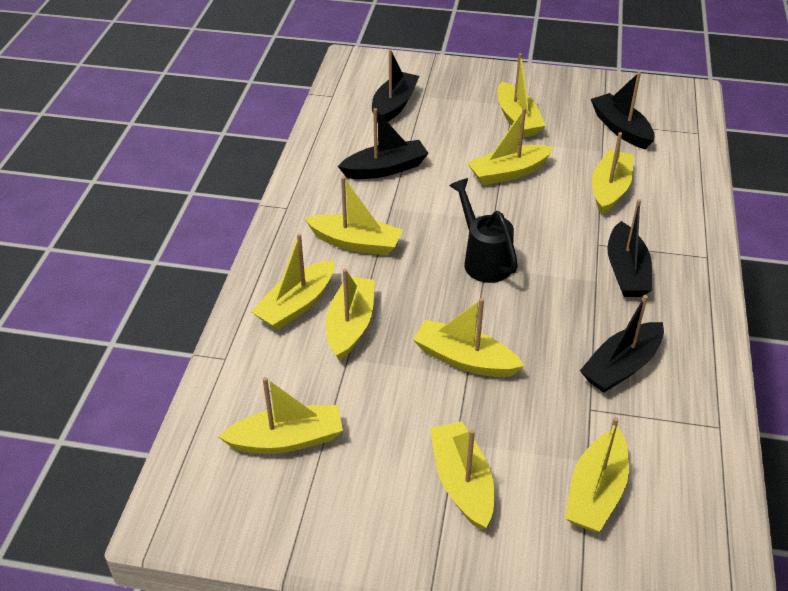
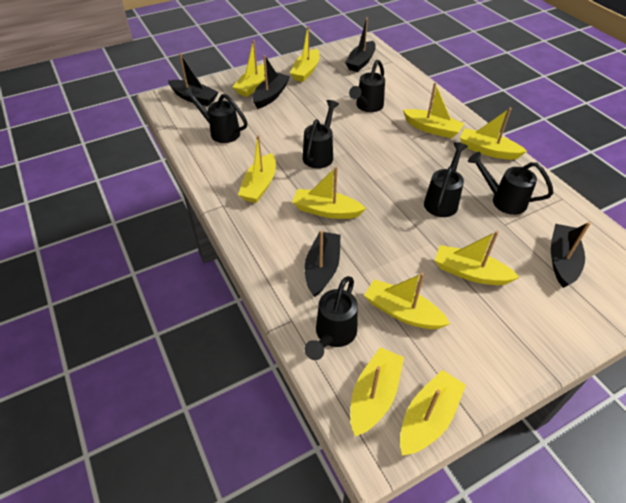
black watering can: 1 -> 6

